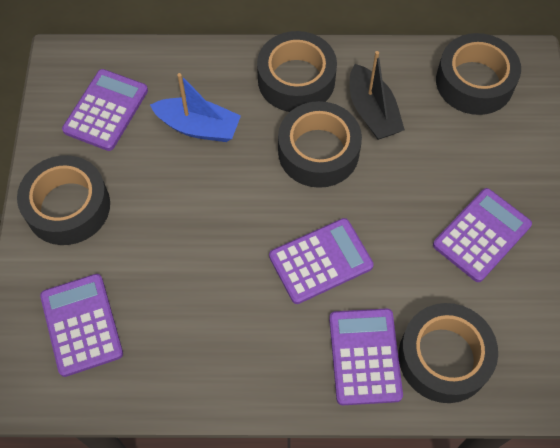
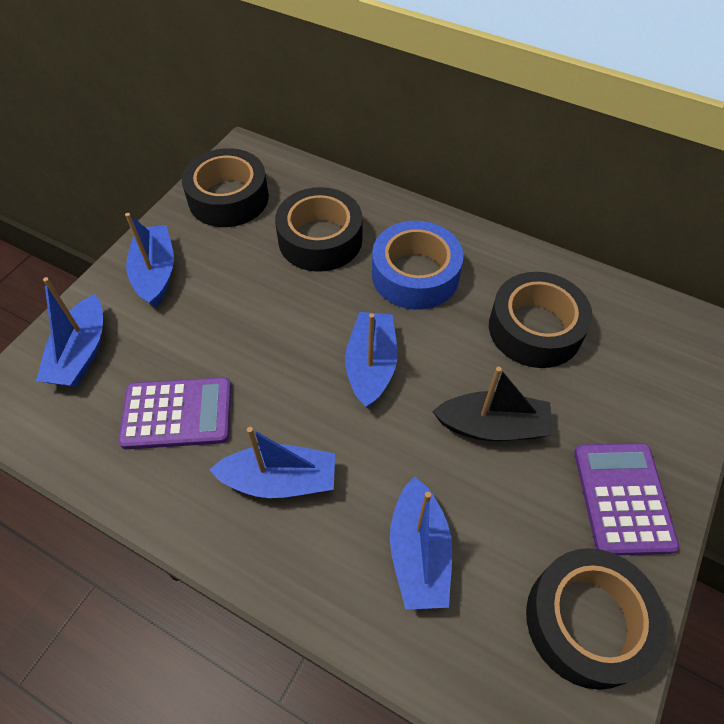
black tape: 5 -> 4
blue boat: 1 -> 5
blue tape: 0 -> 1
purple calculator: 5 -> 2

